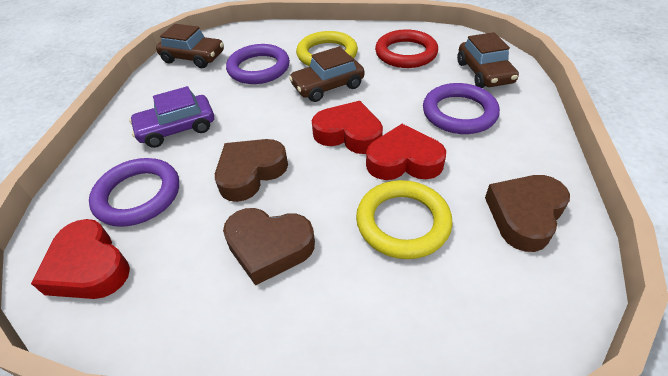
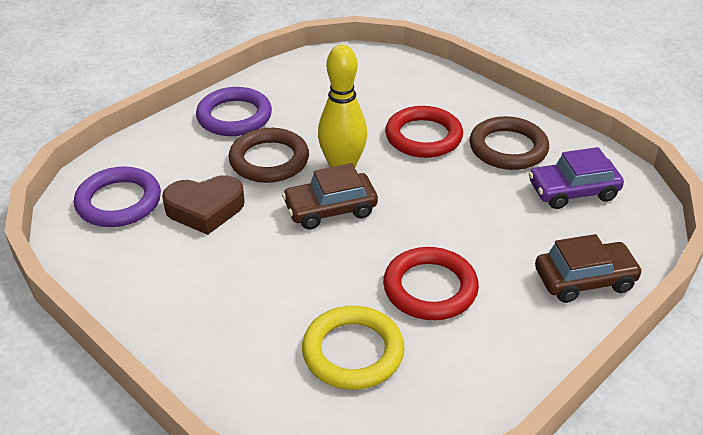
brown car: 3 -> 2
brown heart: 3 -> 1
brown ring: 0 -> 2
purple ring: 3 -> 2
red heart: 3 -> 0
red ring: 1 -> 2
yellow bowling pin: 0 -> 1
yellow ring: 2 -> 1

